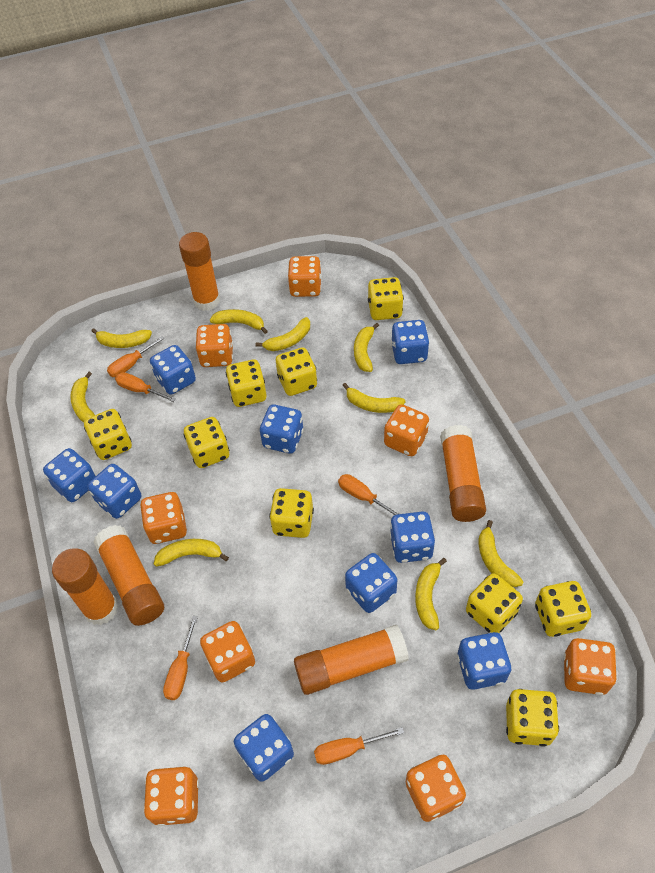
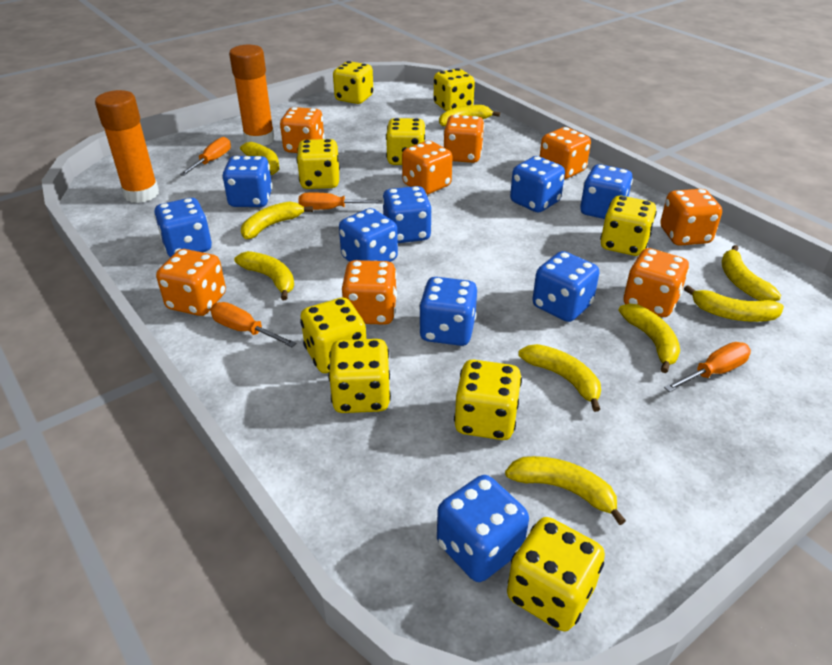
orange glue stick: 5 -> 2
orange screwdriver: 5 -> 4

